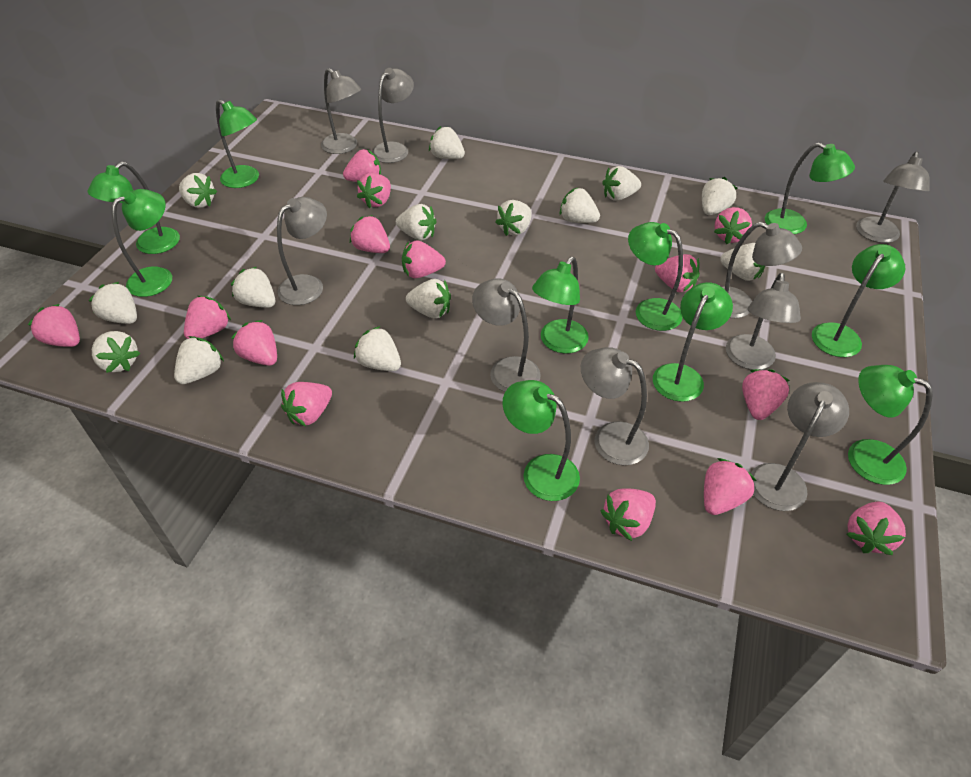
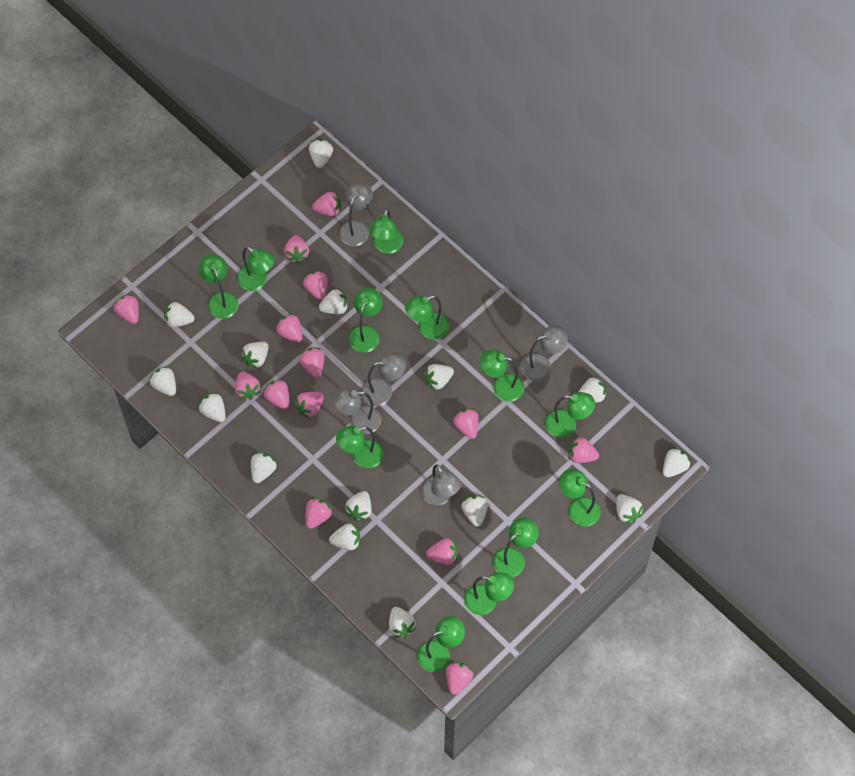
green lamp: 10 -> 12
grey lamp: 9 -> 5
white strawberry: 14 -> 15

